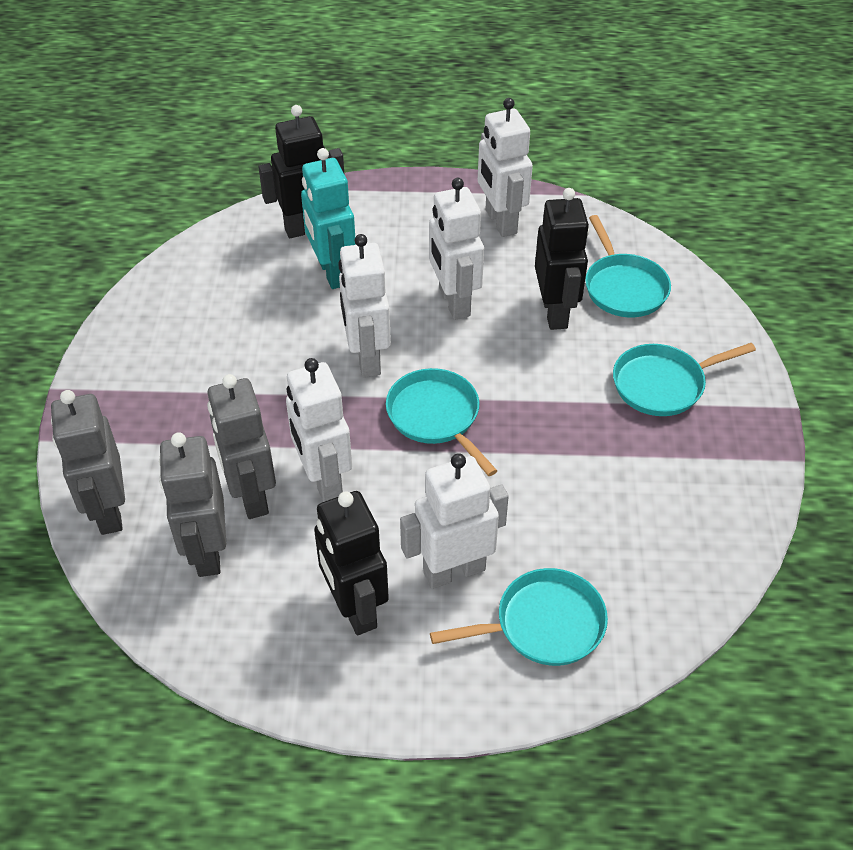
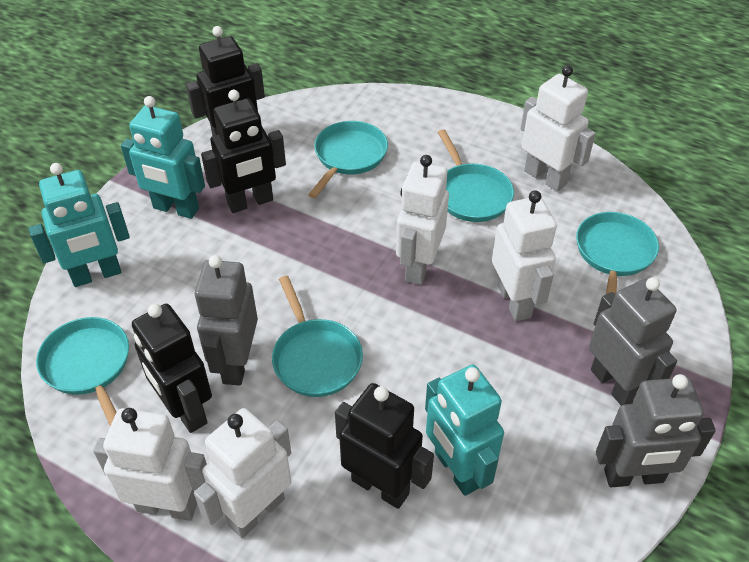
black robot: 3 -> 4
turquoise pan: 4 -> 5
turquoise robot: 1 -> 3

